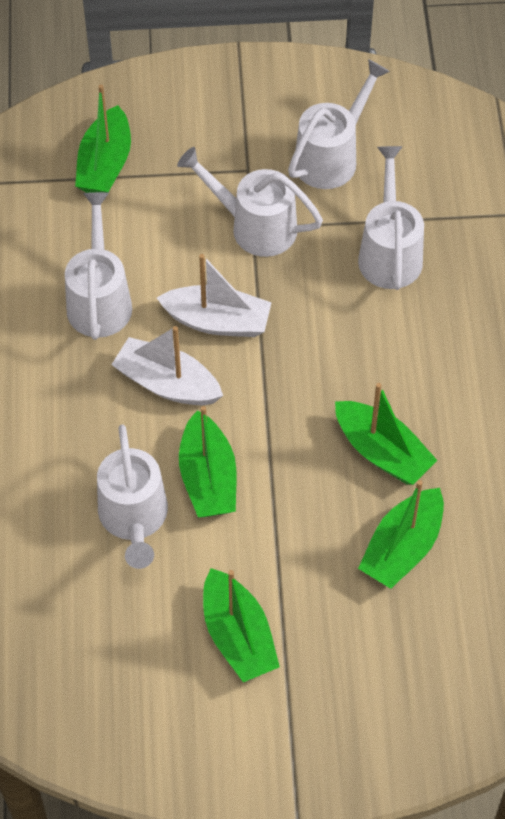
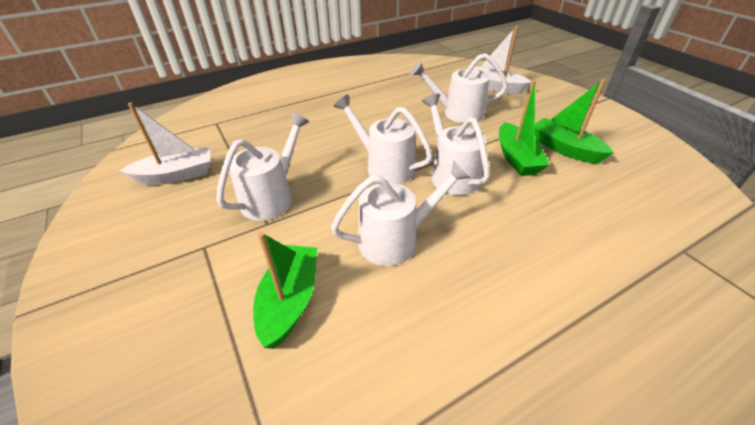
green boat: 5 -> 3

